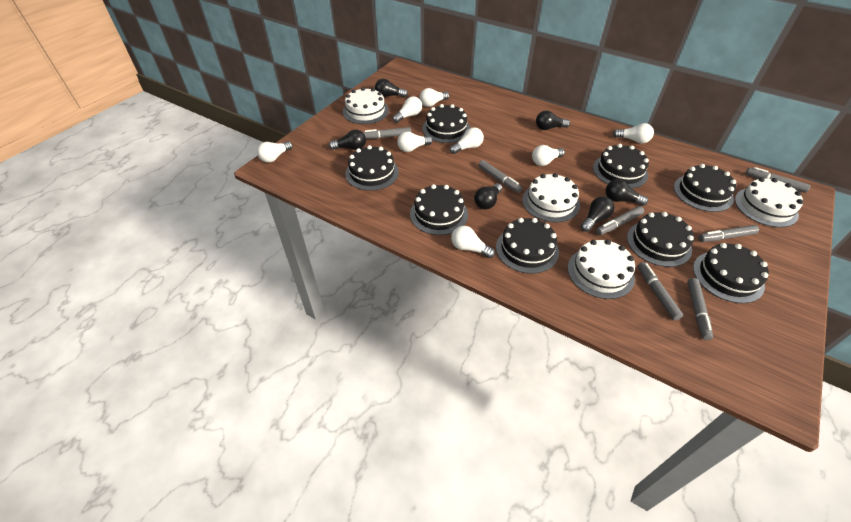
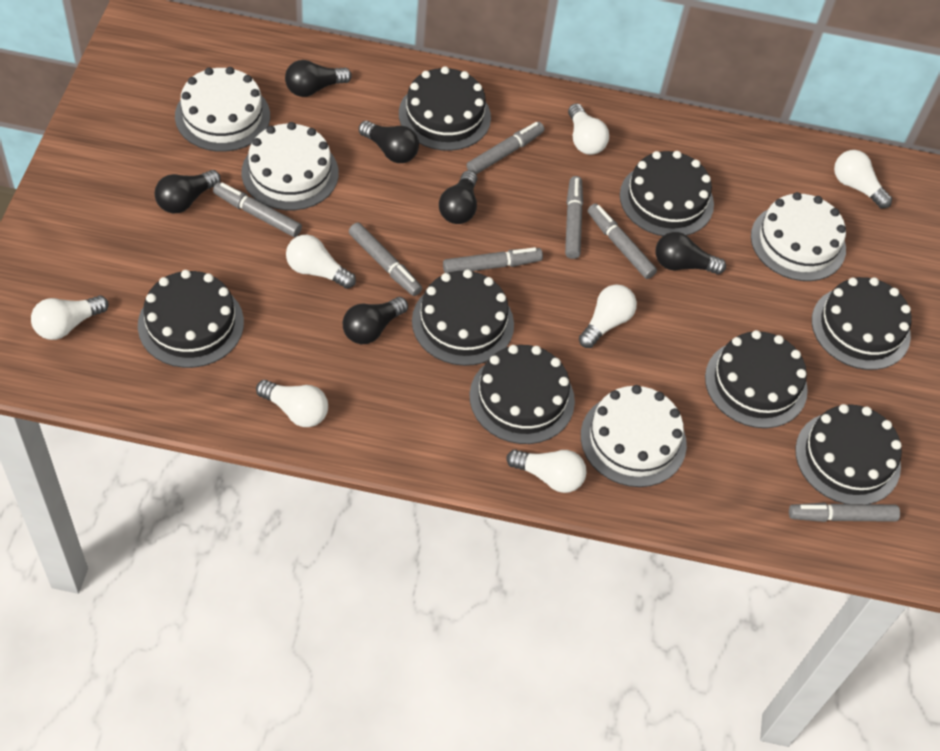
white light bulb: 8 -> 7

